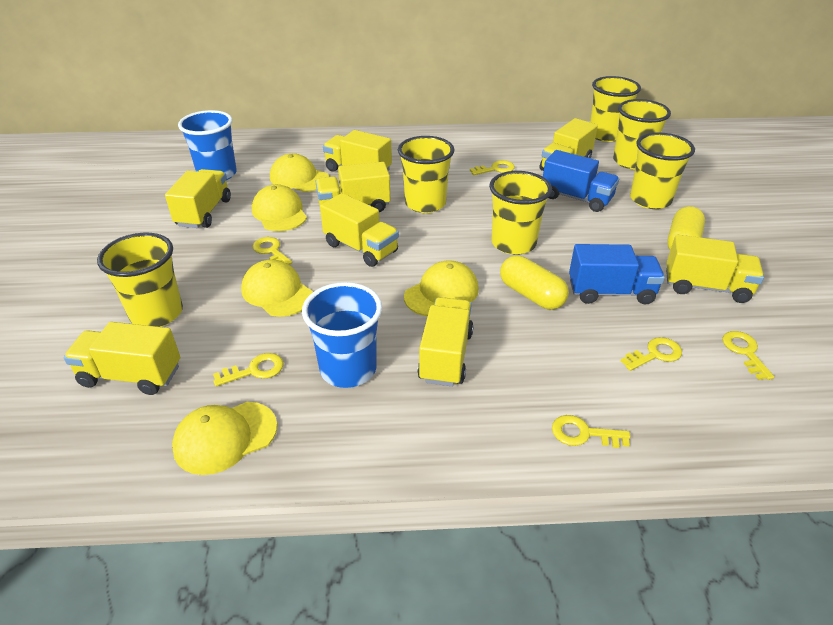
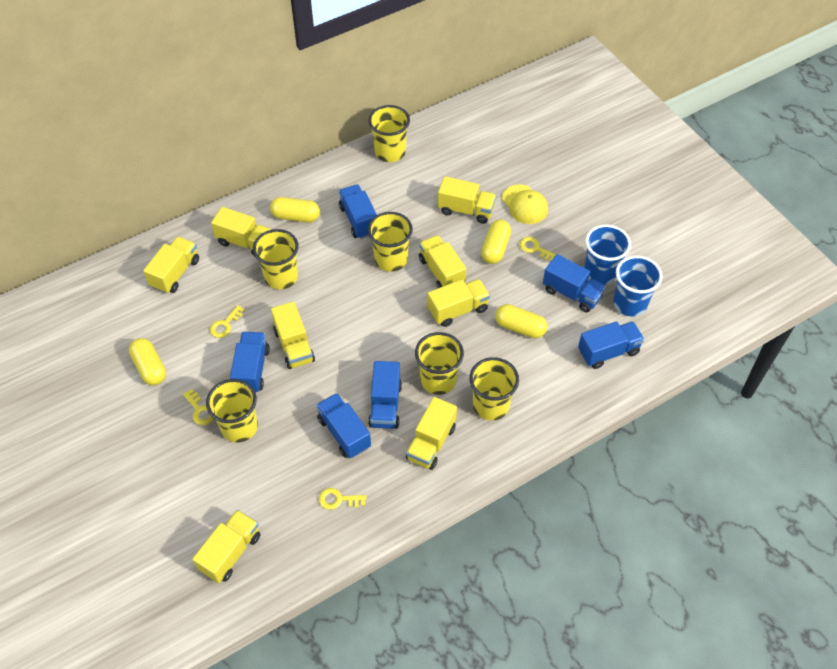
blue truck: 2 -> 6
yellow cap: 5 -> 1
yellow capsule: 2 -> 4
yellow key: 6 -> 4

